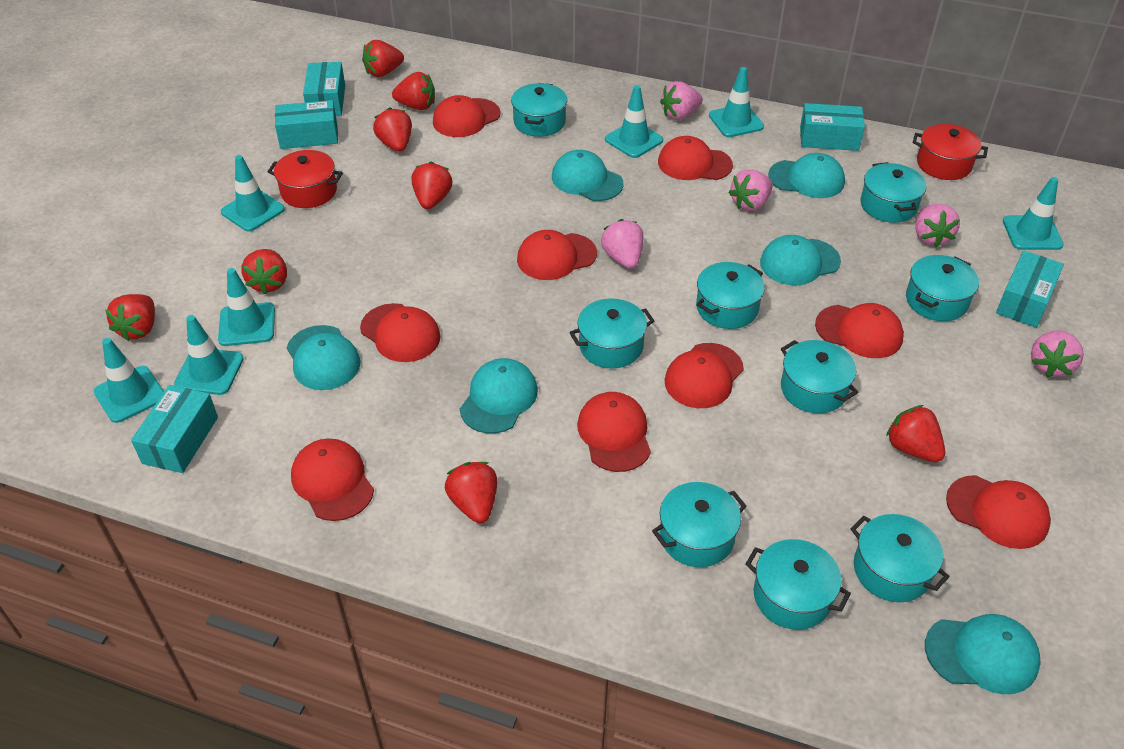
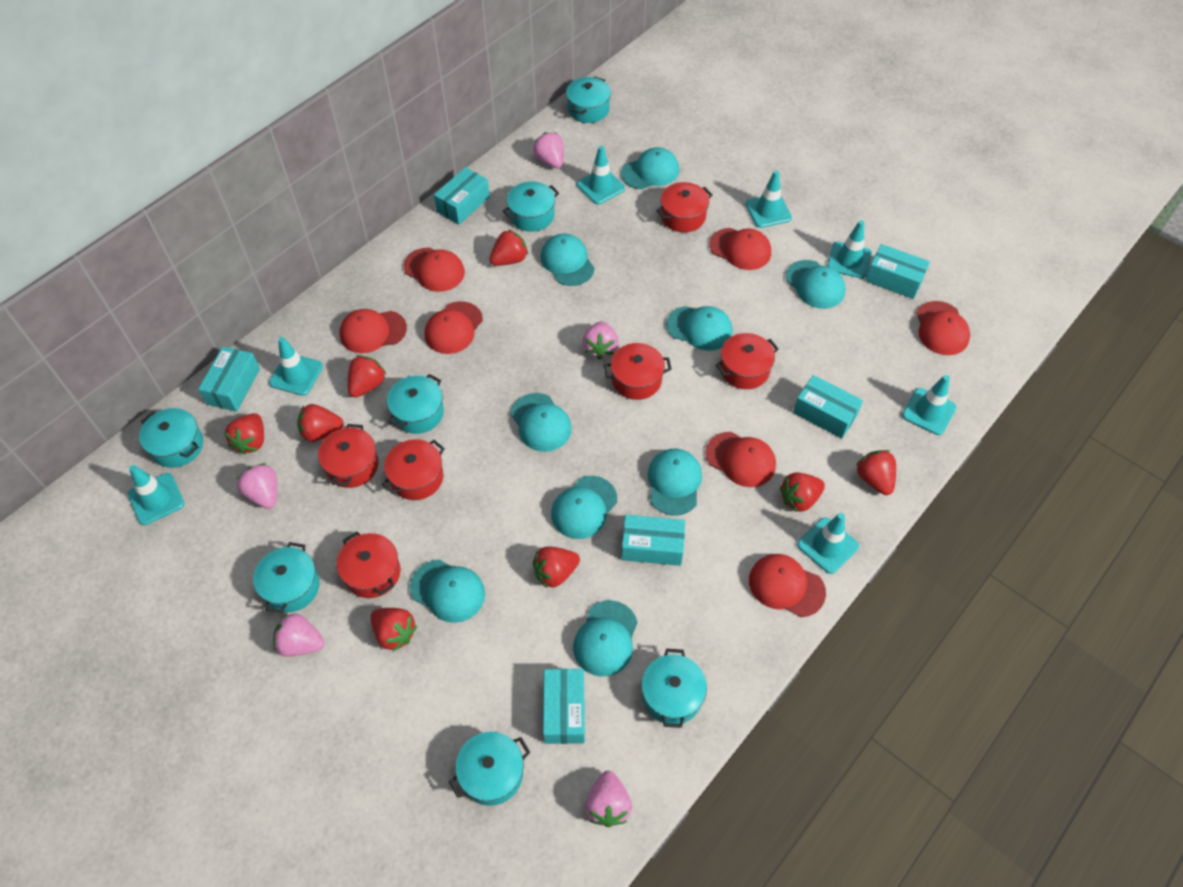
red cap: 9 -> 7
red pot: 2 -> 6
turquoise box: 5 -> 6
turquoise cap: 6 -> 9
turquoise pot: 9 -> 7

